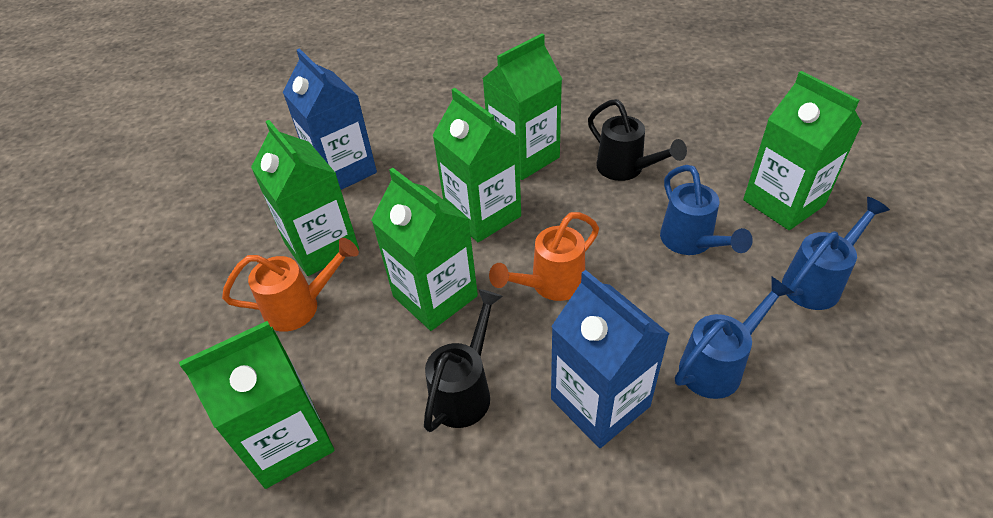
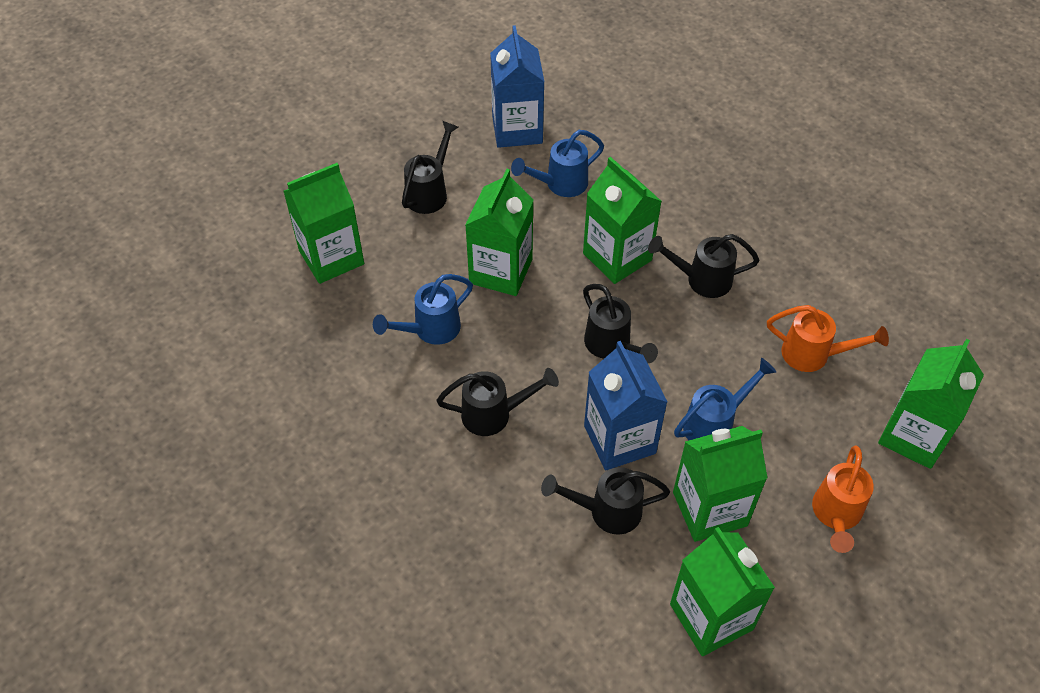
black watering can: 2 -> 5

